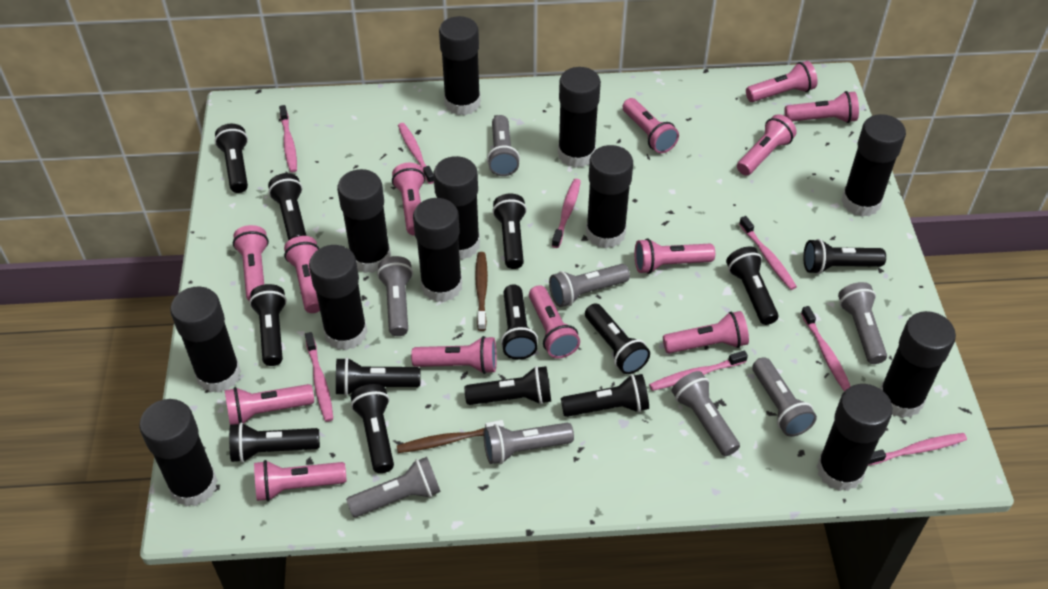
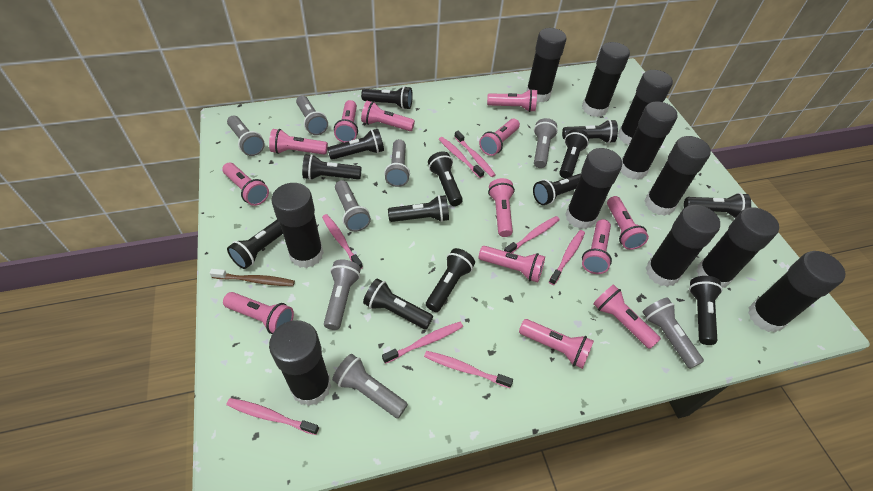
black glue stick: 12 -> 11
brown toothbrush: 2 -> 1

